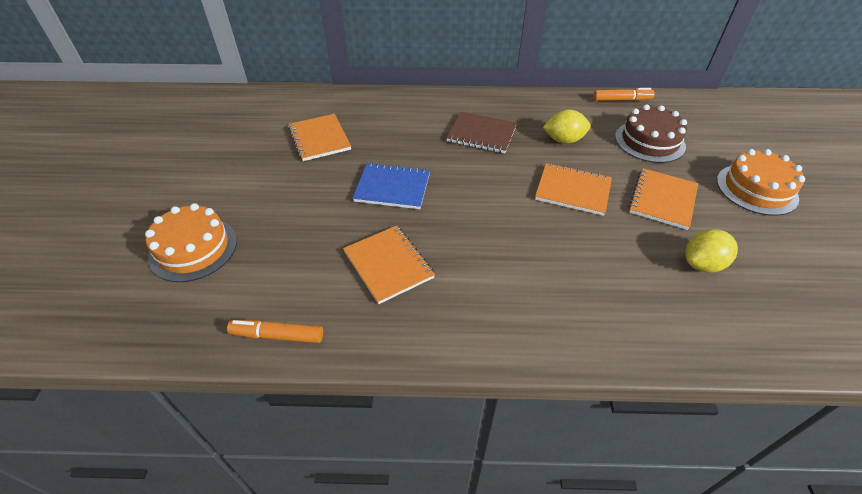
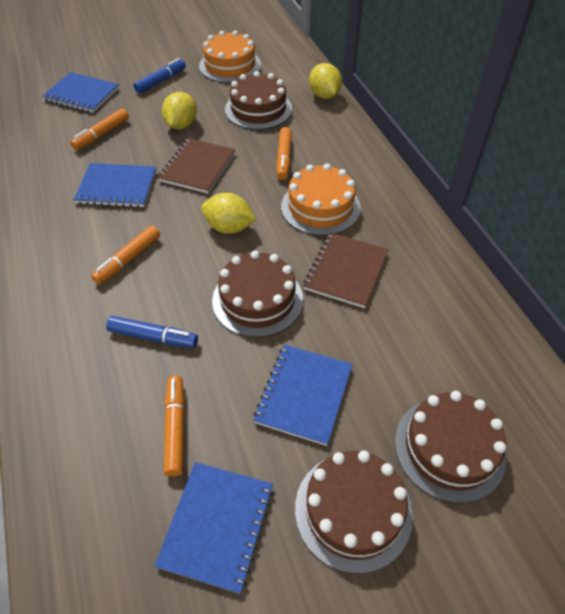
blue marker: 0 -> 2
blue notebook: 1 -> 4
brown cake: 1 -> 4
brown notebook: 1 -> 2
orange marker: 2 -> 4
orange notebook: 4 -> 0
yellow lemon: 2 -> 3

